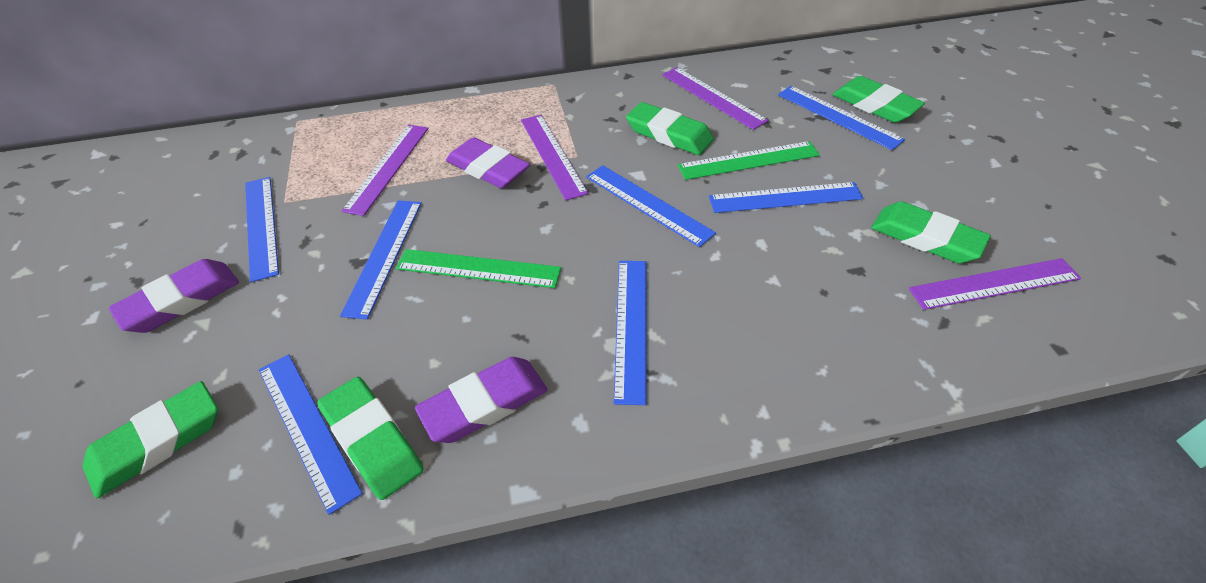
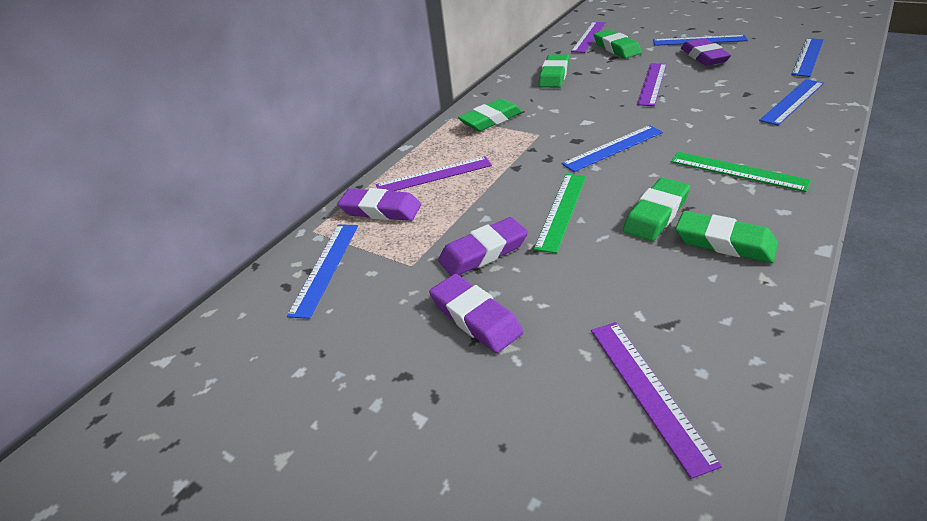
blue ruler: 7 -> 5
purple eraser: 3 -> 4

